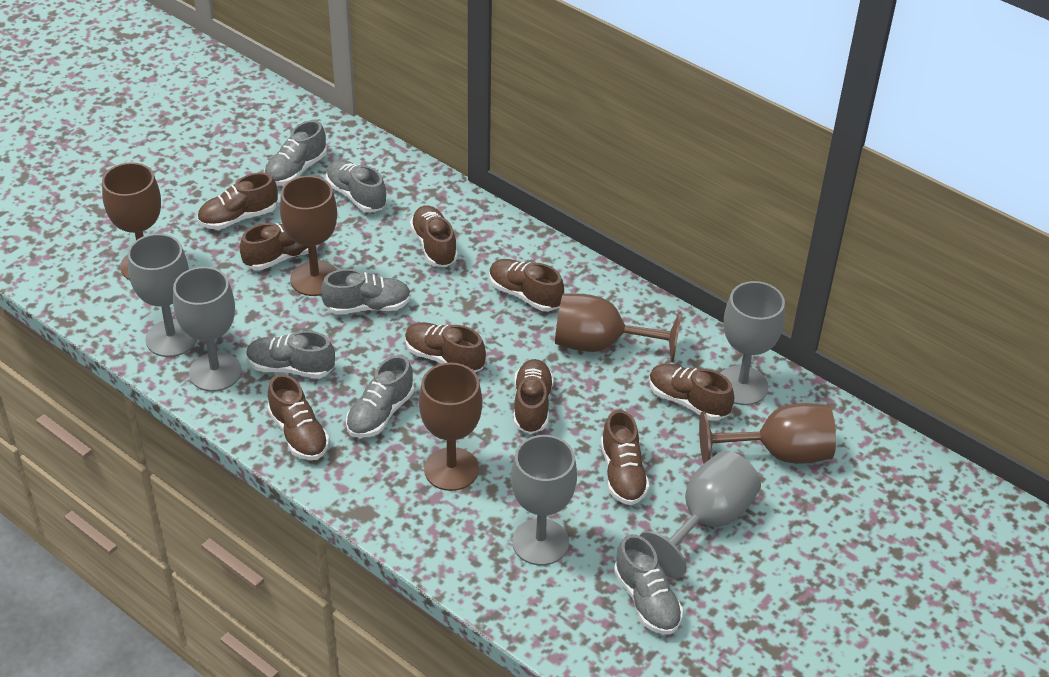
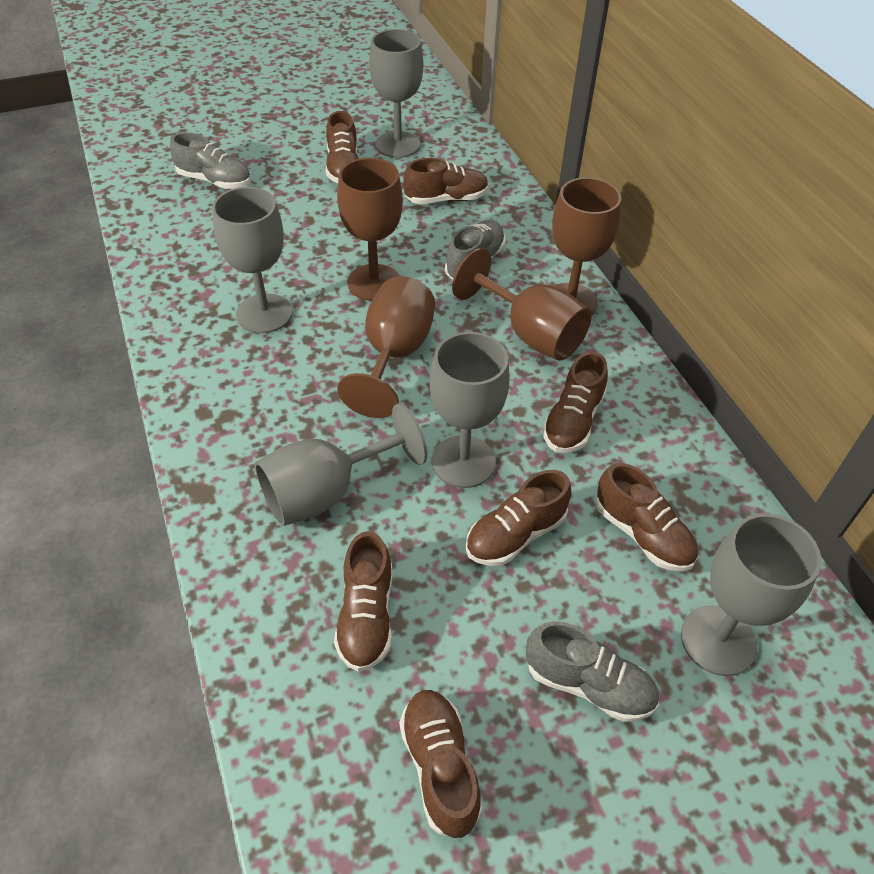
brown goblet: 5 -> 4
brown shoe: 9 -> 7
grey shoe: 6 -> 3

